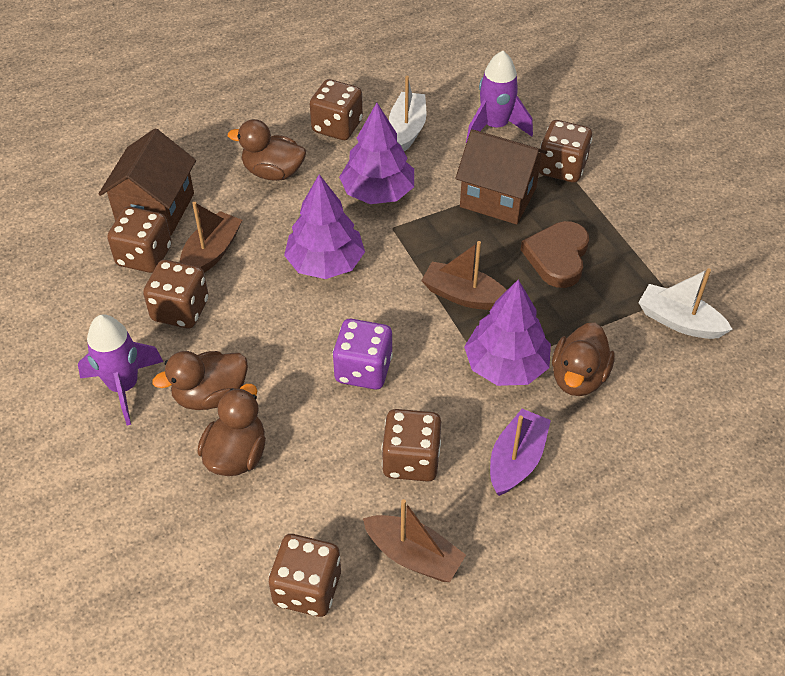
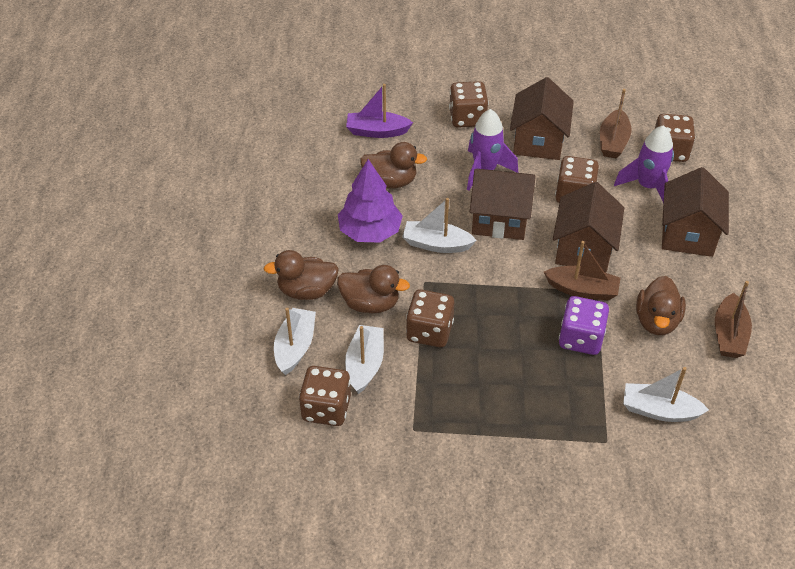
brown dice: 6 -> 5
brown heart: 1 -> 0
brown house: 2 -> 4
purple tree: 3 -> 1
white boat: 2 -> 4

